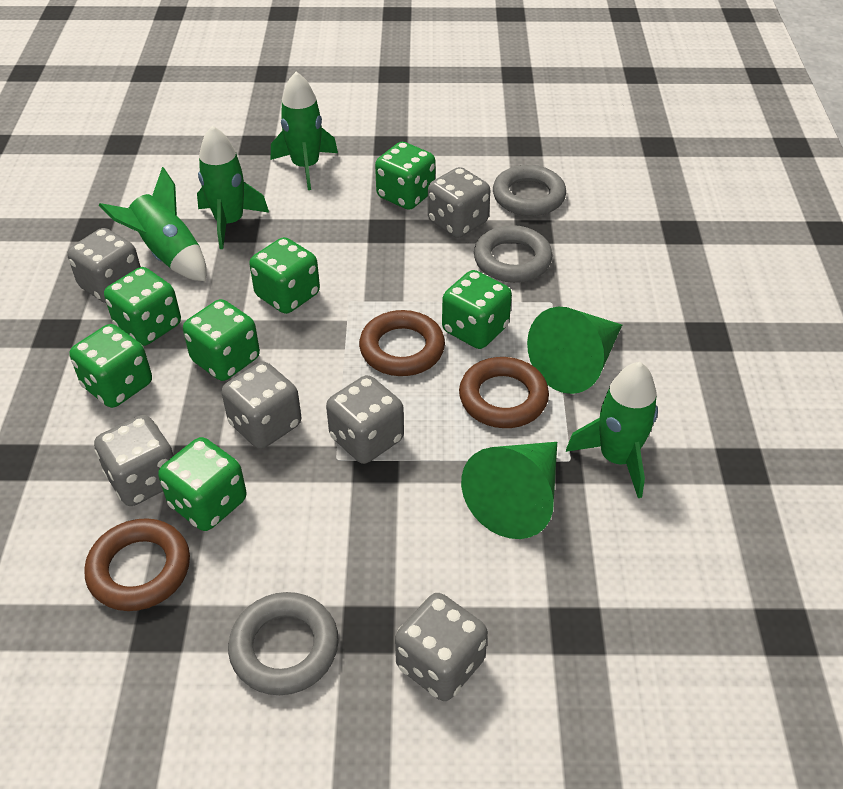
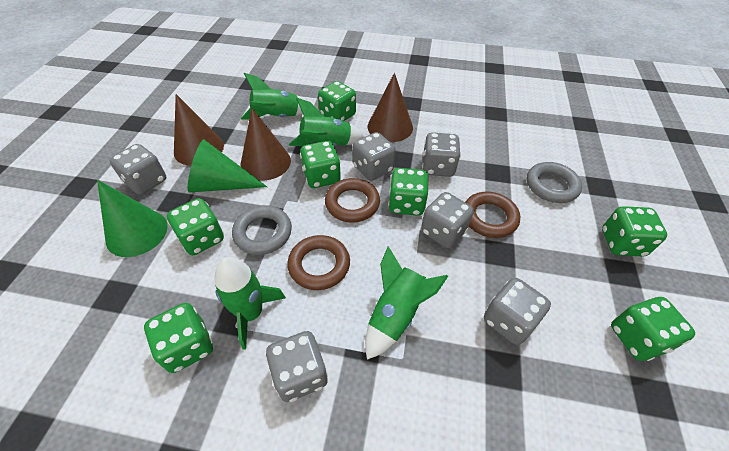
brown cone: 0 -> 3
grey ring: 3 -> 2

